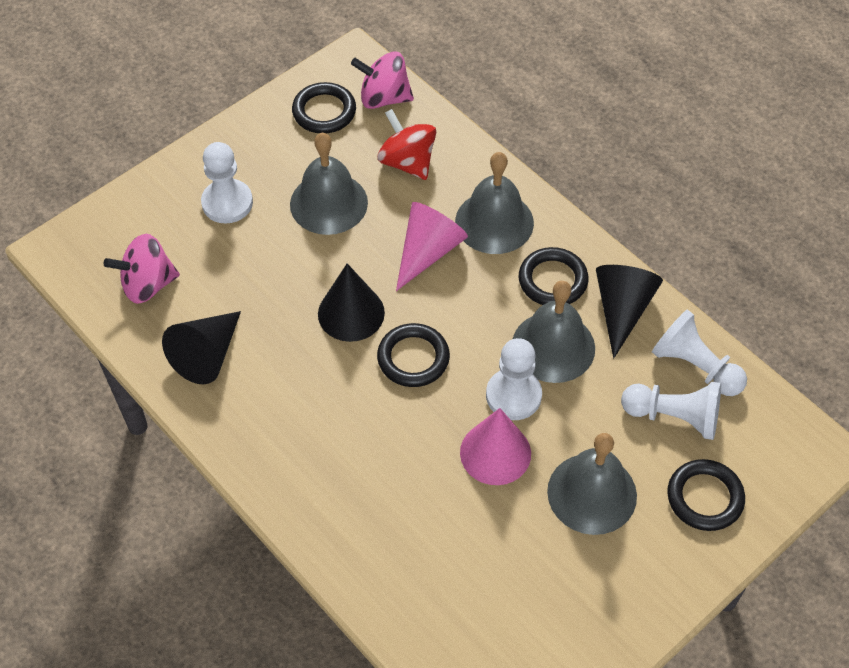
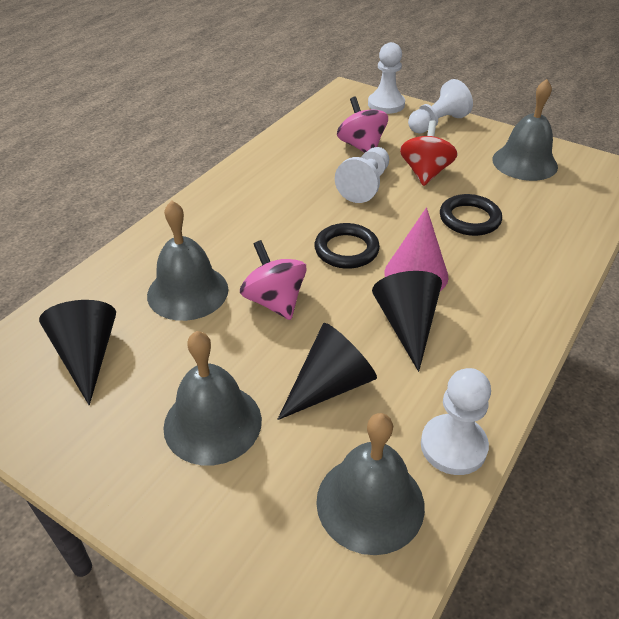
black ring: 4 -> 2
pink cone: 2 -> 1

